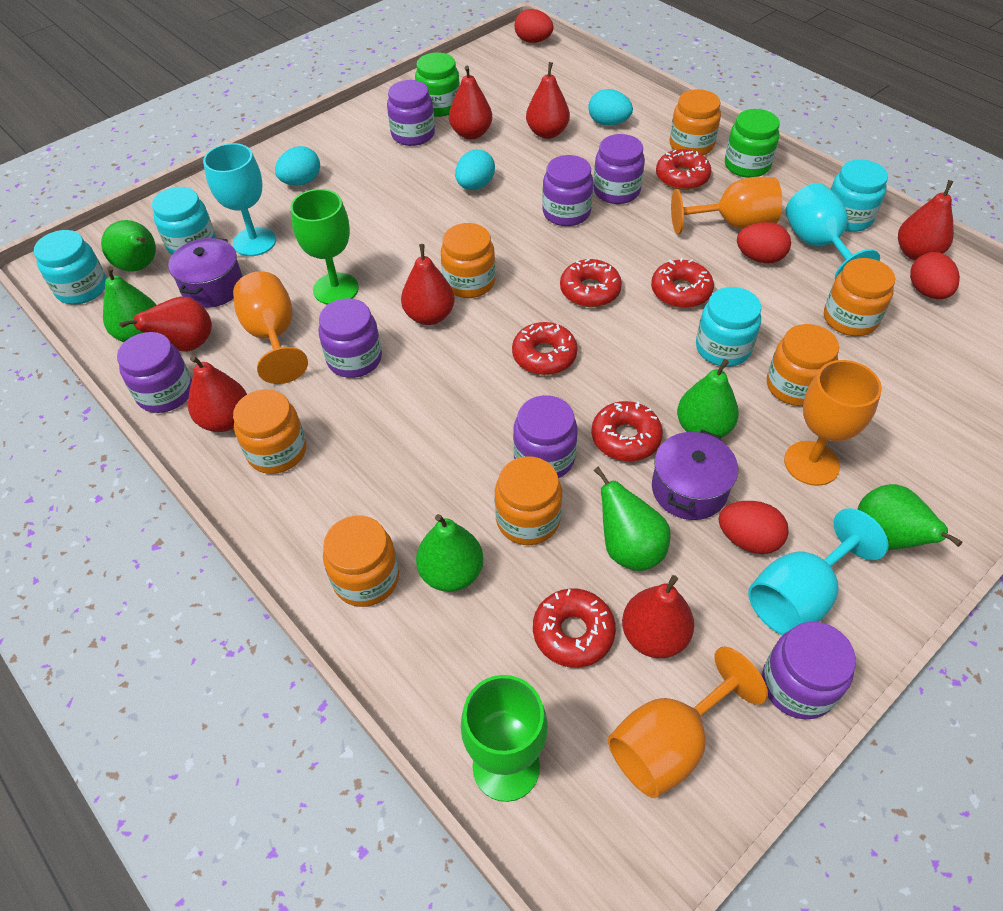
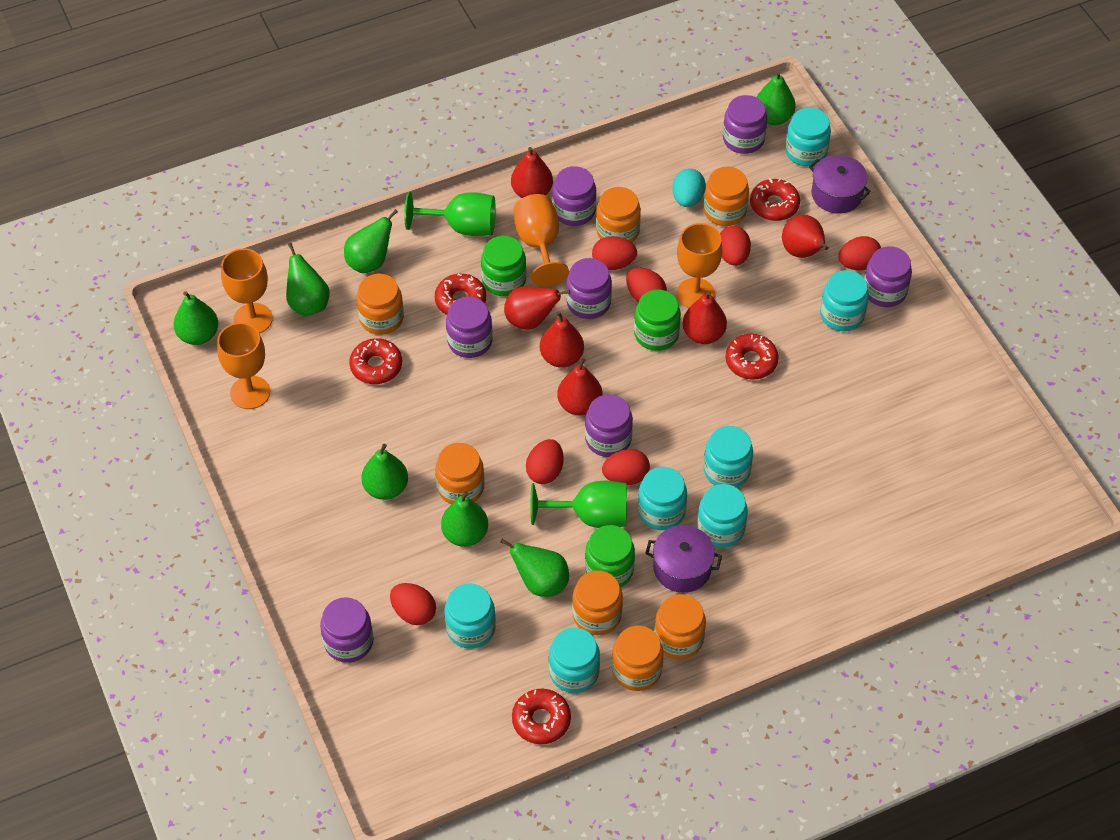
green jar: 2 -> 3
green pear: 6 -> 7
red donut: 6 -> 5
red egg: 4 -> 7
red pear: 7 -> 6
turquoise egg: 3 -> 1
turquoise goblet: 3 -> 0
turquoise jar: 4 -> 7

